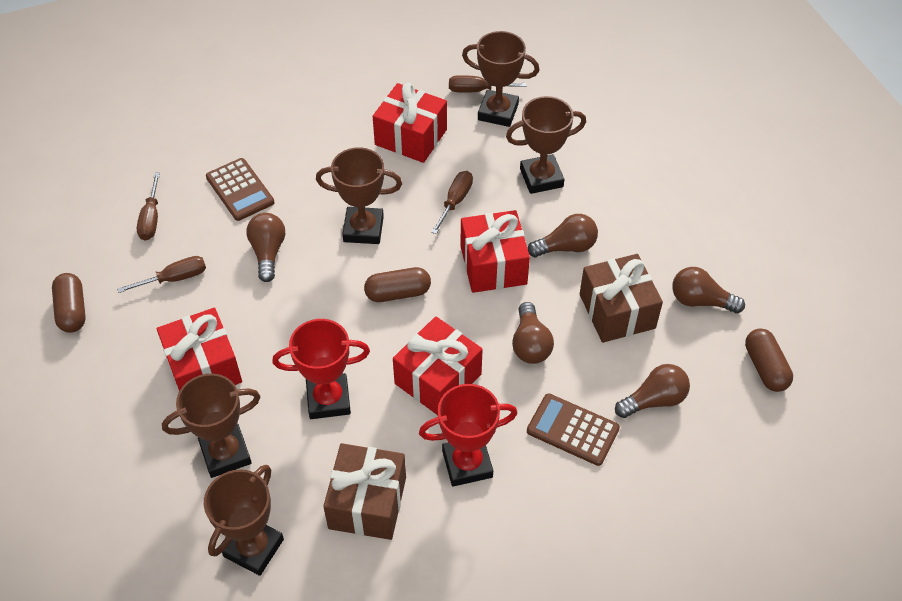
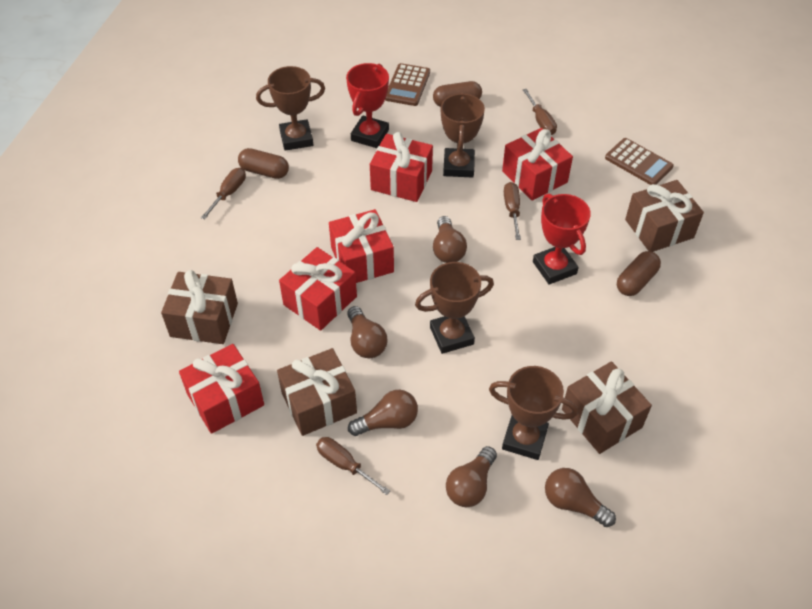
brown gift: 2 -> 4
brown trophy: 5 -> 4
red gift: 4 -> 5

